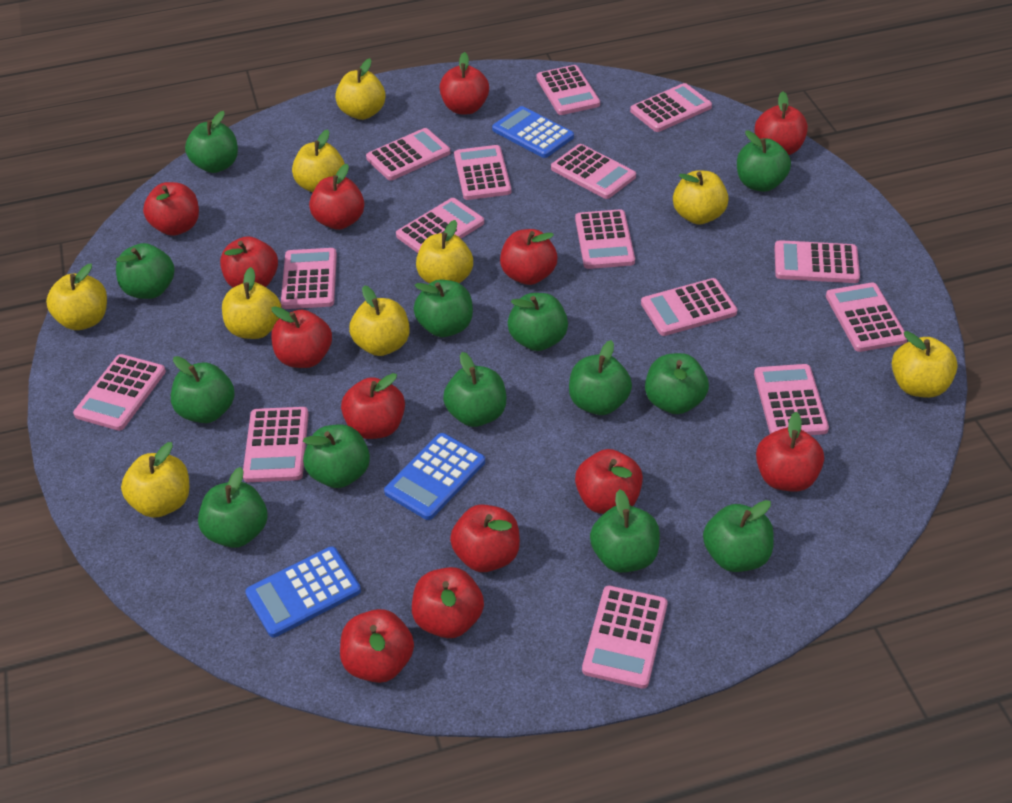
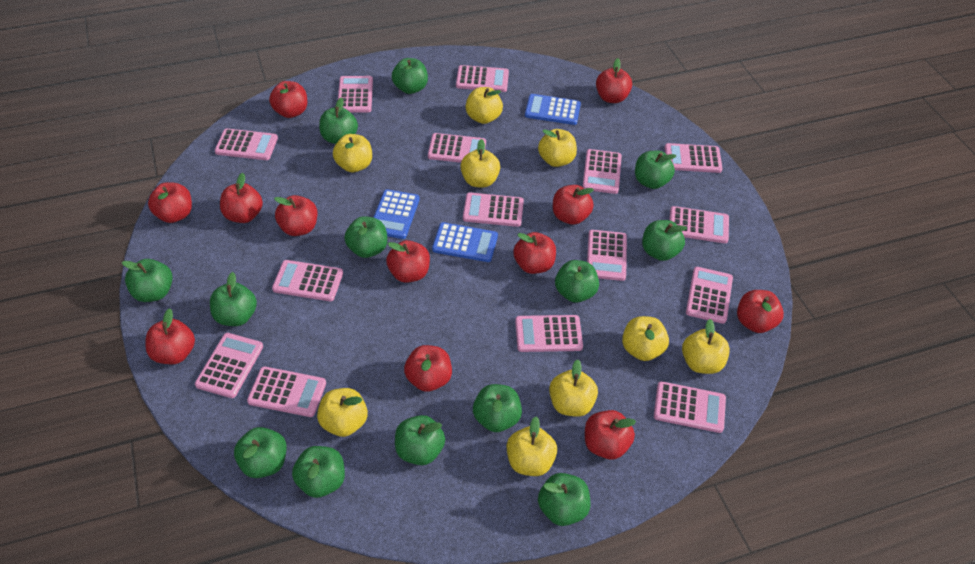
red apple: 13 -> 12

